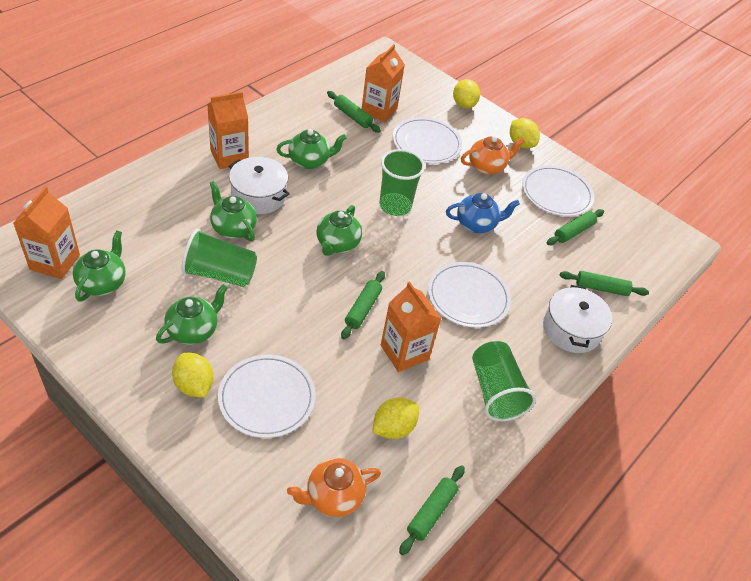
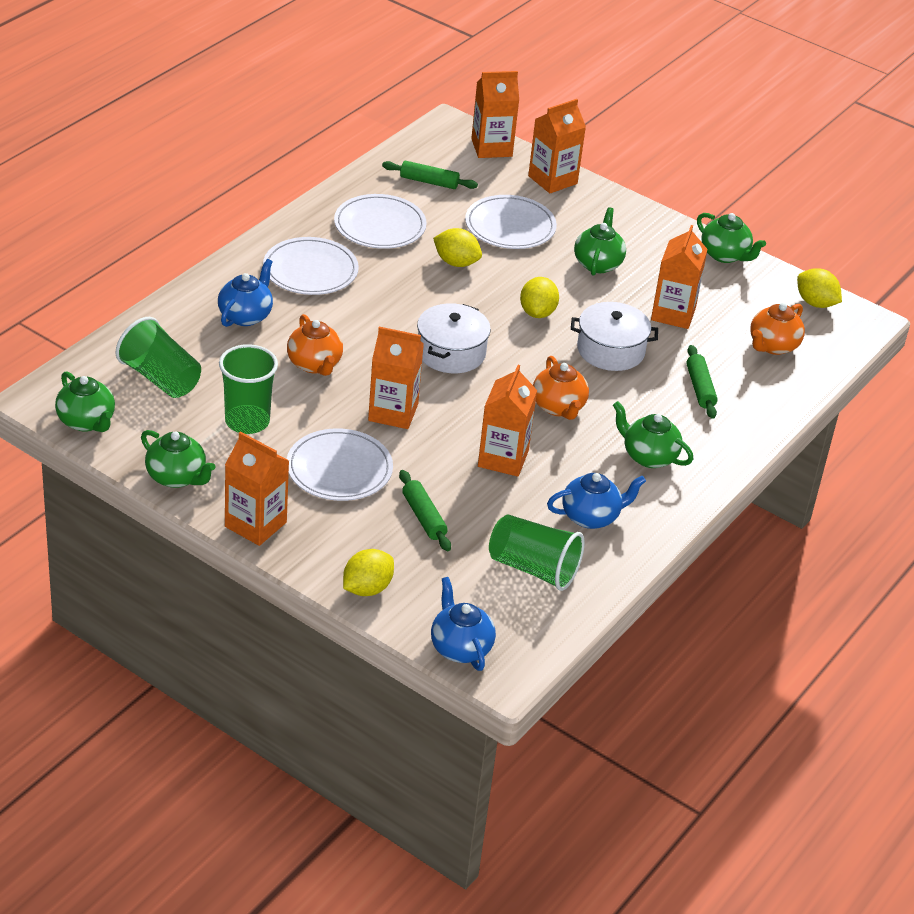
blue teapot: 1 -> 3
green rolling pin: 5 -> 3
orange carton: 4 -> 6
orange teapot: 2 -> 3

